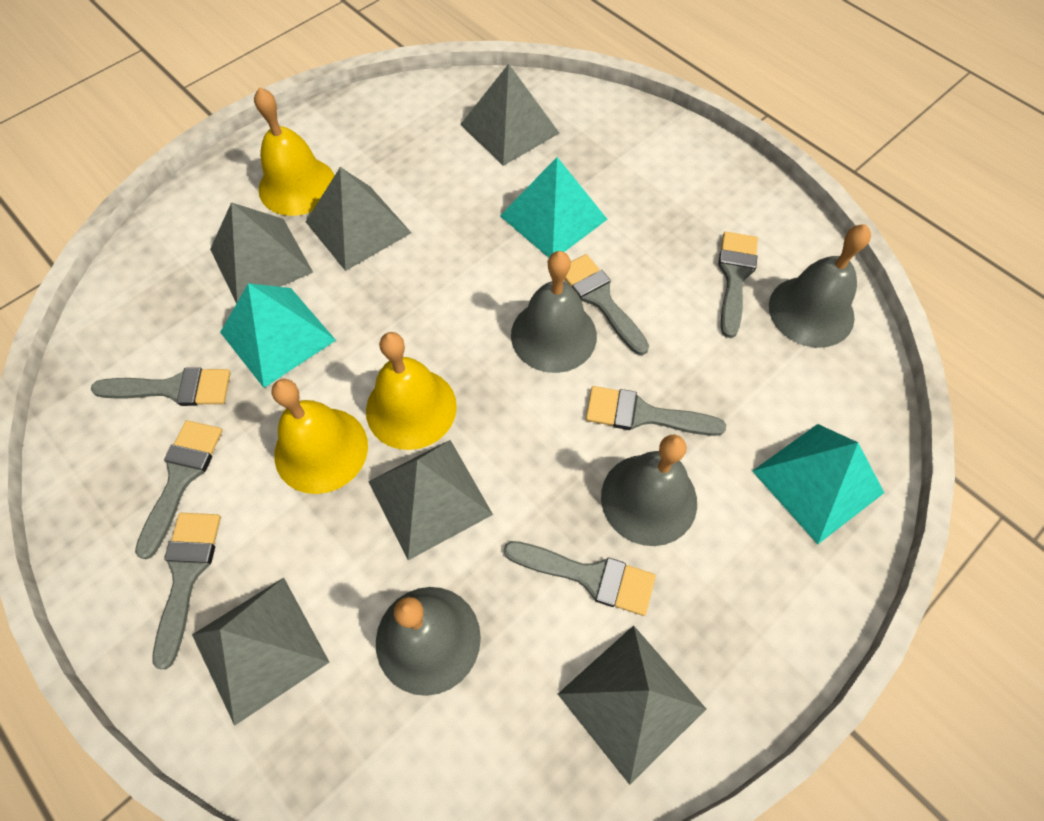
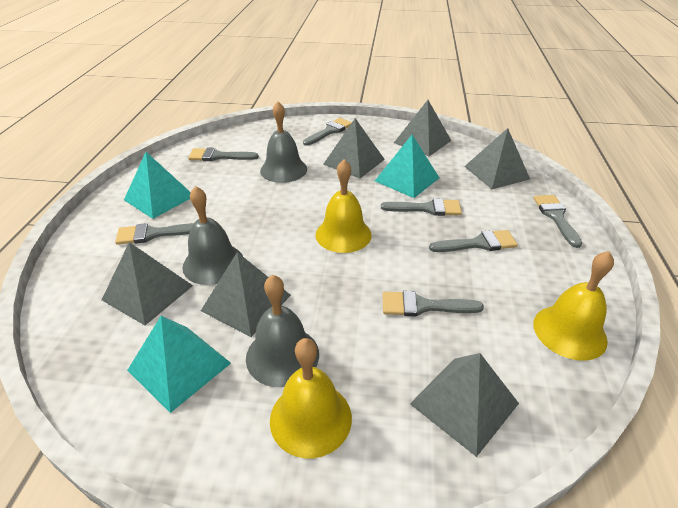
grey bell: 4 -> 3

